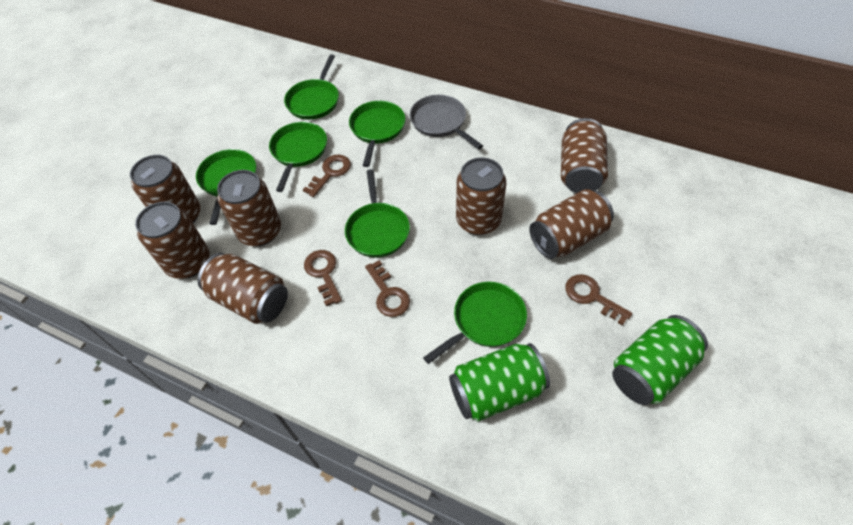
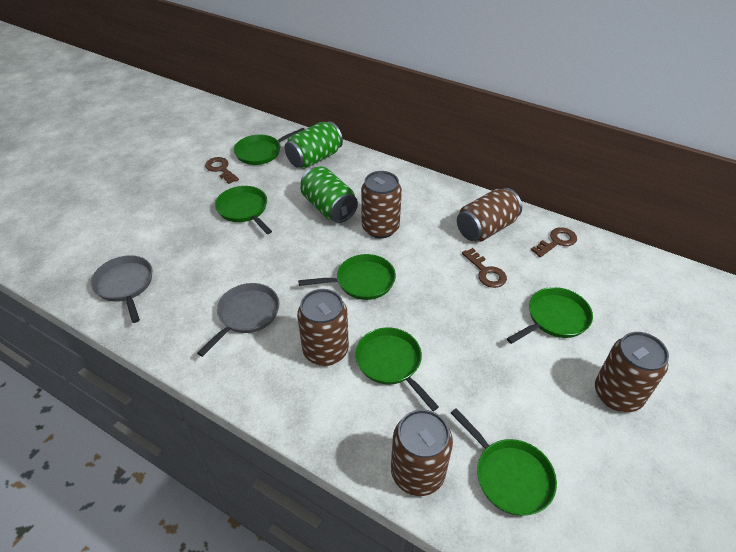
brown can: 7 -> 5
brown key: 4 -> 3
grey pan: 1 -> 2

